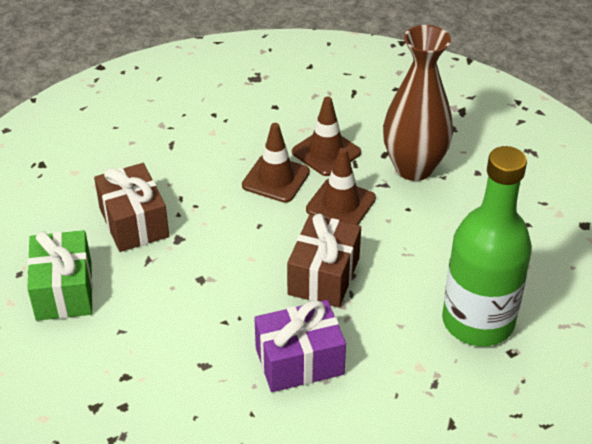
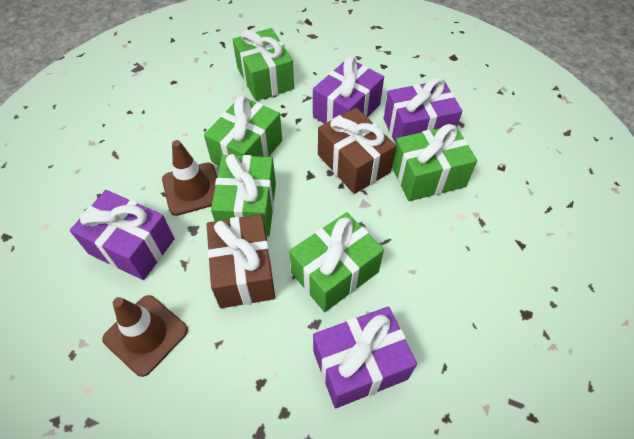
brown traffic cone: 3 -> 2
brown vase: 1 -> 0
green bottle: 1 -> 0
green gift: 1 -> 5
purple gift: 1 -> 4

